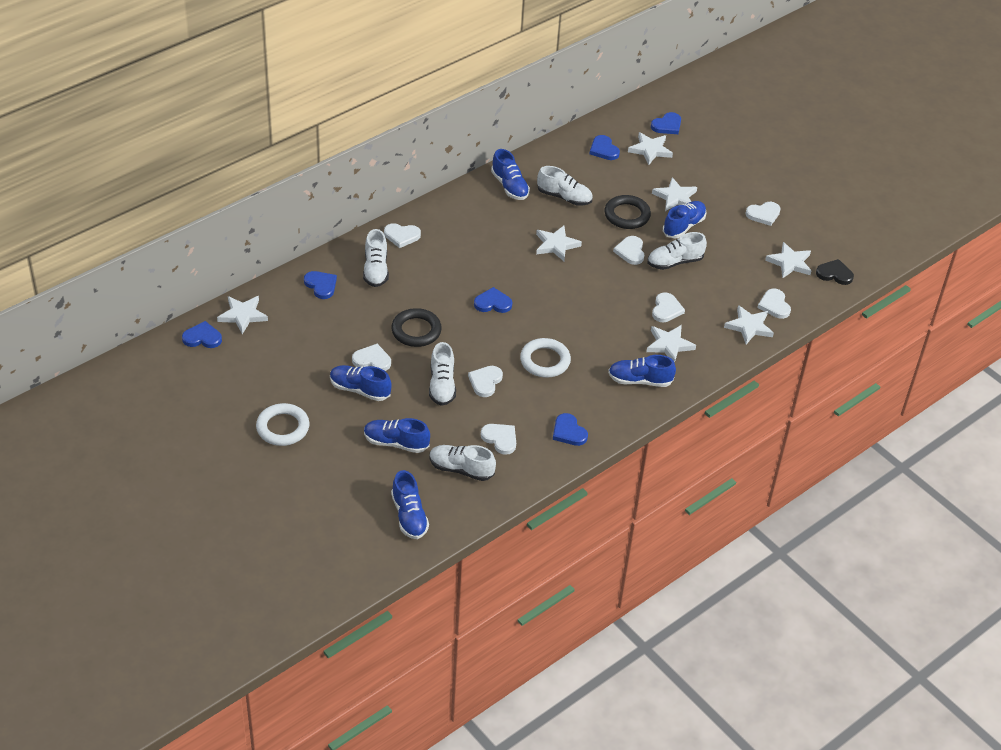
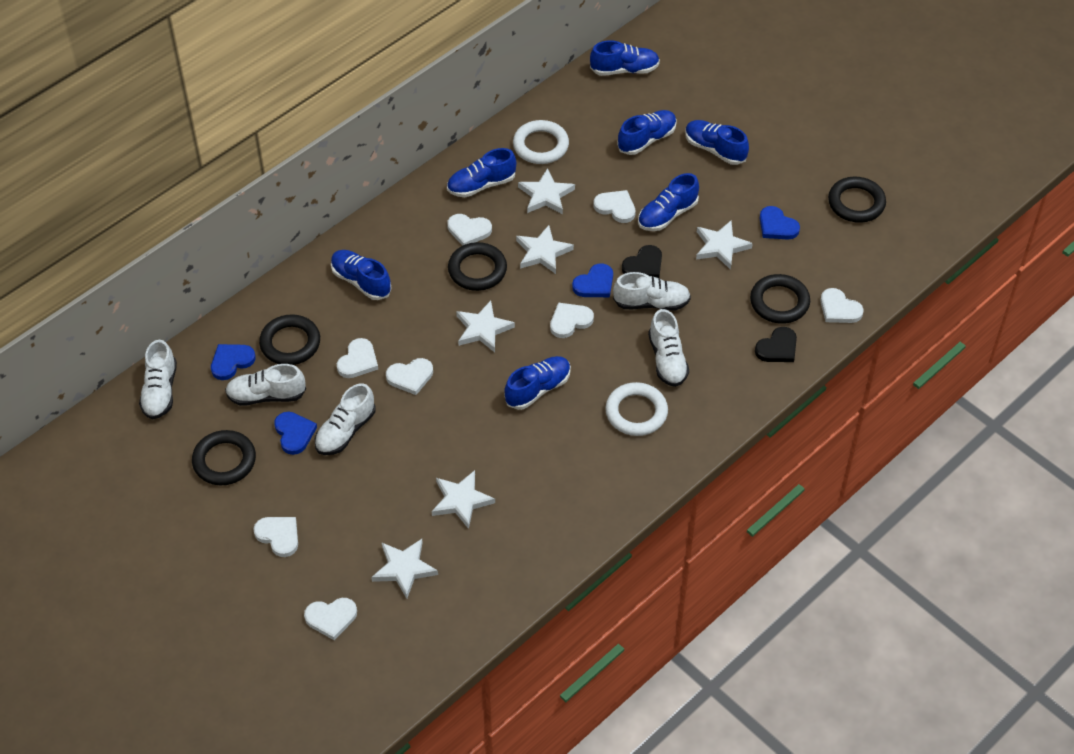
black heart: 1 -> 2
black ring: 2 -> 5
blue heart: 6 -> 4
blue shoe: 6 -> 7
white star: 7 -> 6

